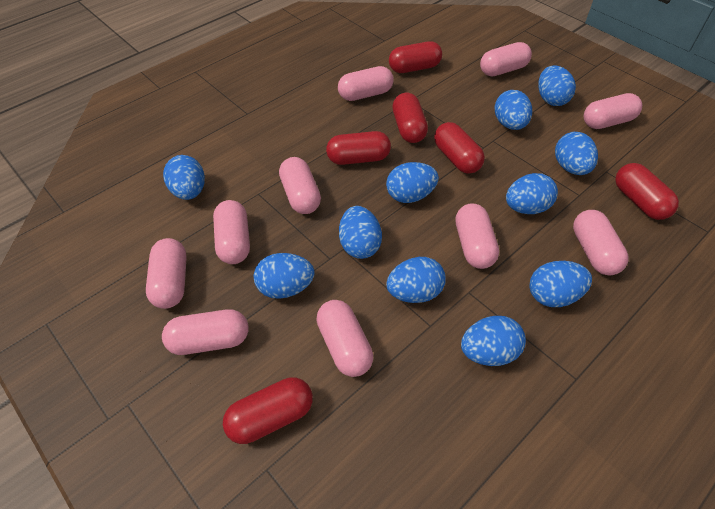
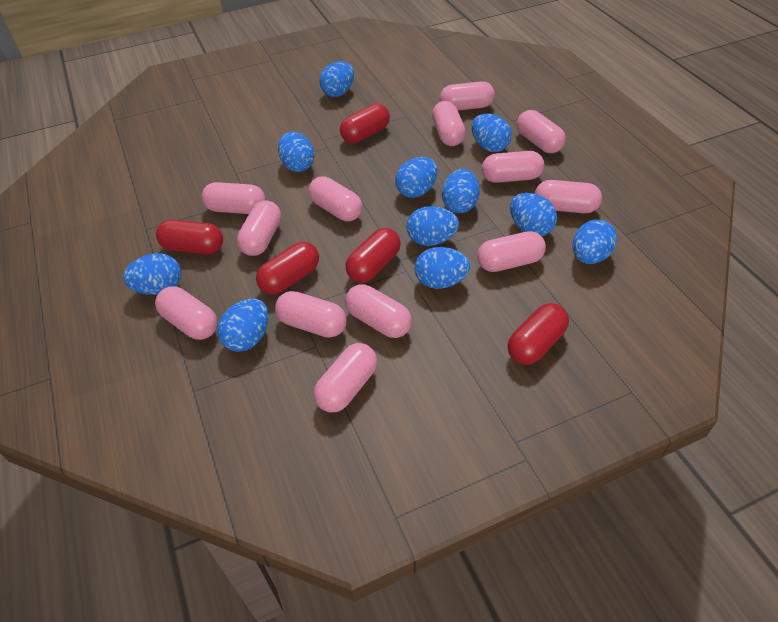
pink capsule: 10 -> 13
red capsule: 6 -> 5

